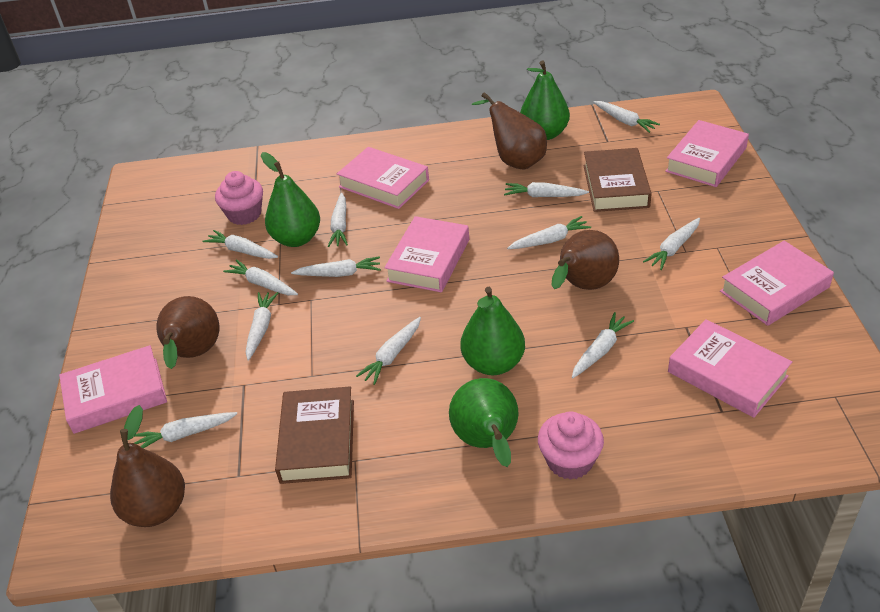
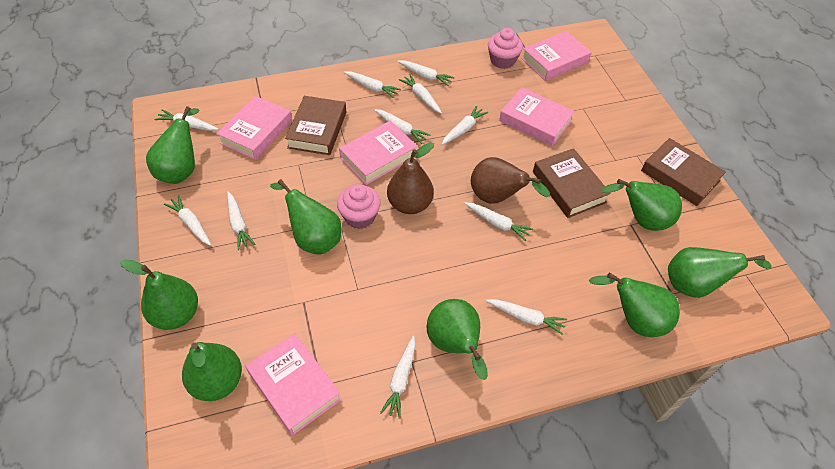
brown book: 2 -> 3
brown pear: 4 -> 2
green pear: 4 -> 8
pink book: 6 -> 5
white carrot: 12 -> 11

